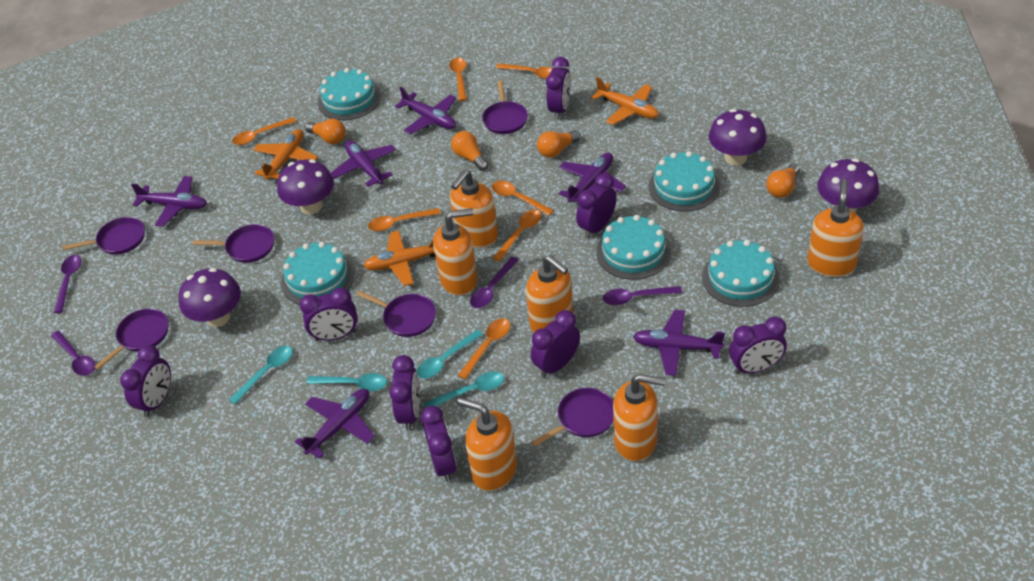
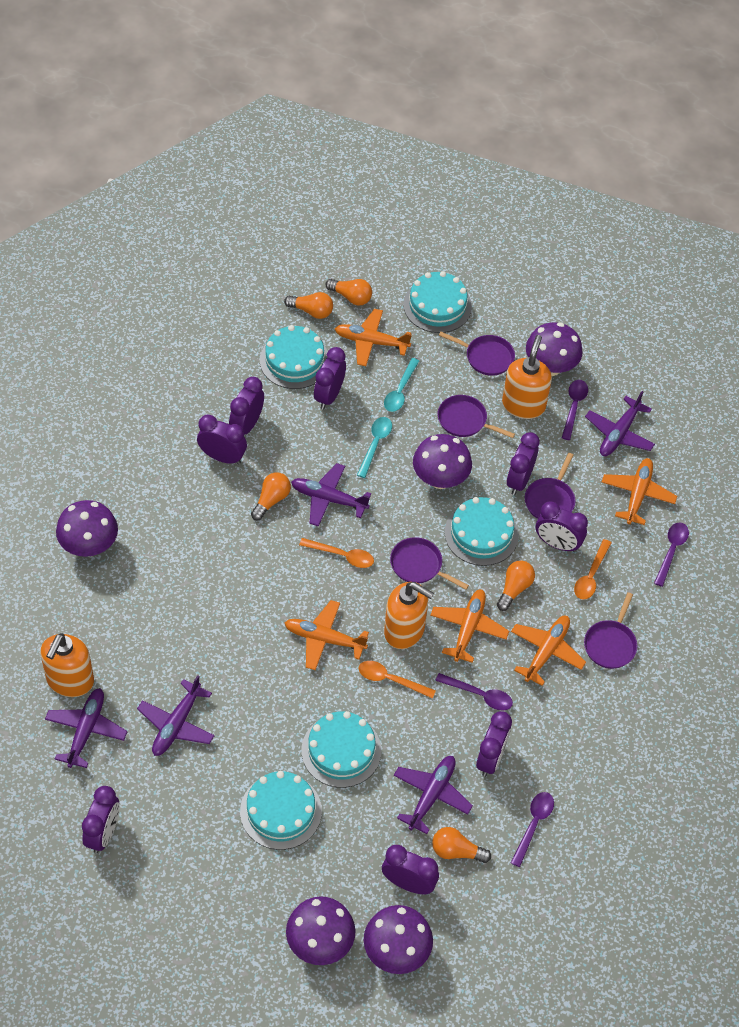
orange light bulb: 4 -> 5
orange plane: 3 -> 5
orange soap dispenser: 6 -> 3
orange spoon: 7 -> 3
purple mushroom: 4 -> 5
purple pan: 6 -> 5
purple plane: 6 -> 5
turquoise spoon: 4 -> 2

